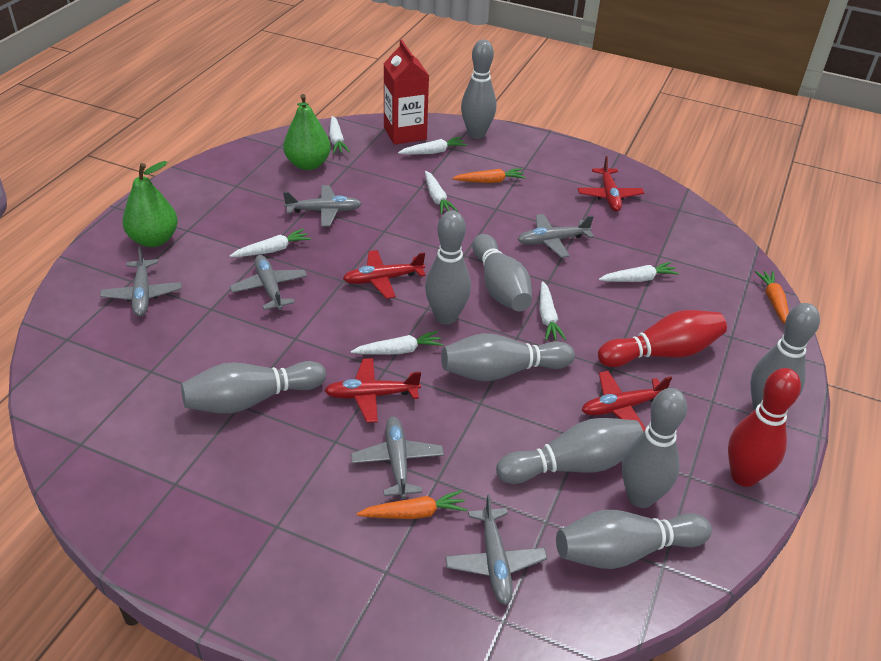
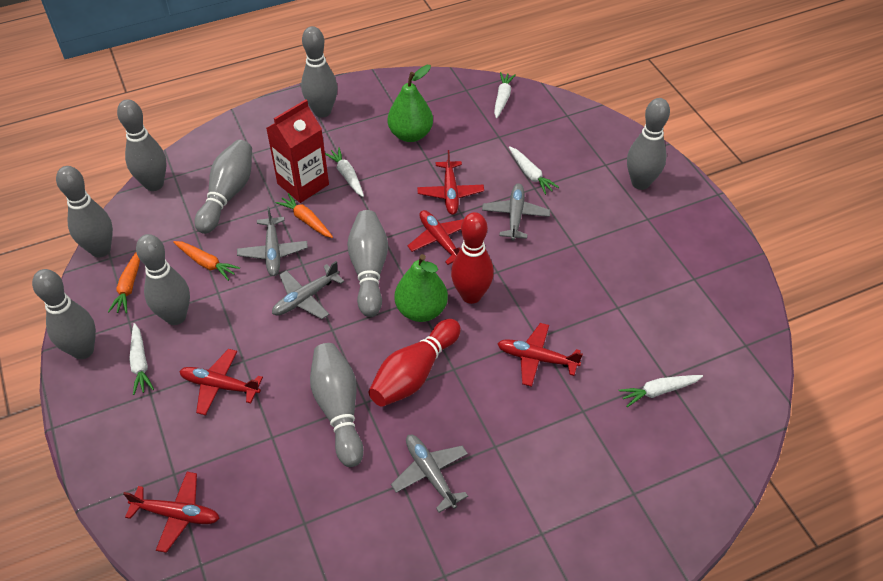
grey plane: 6 -> 4
red plane: 4 -> 5
white carrot: 7 -> 5

